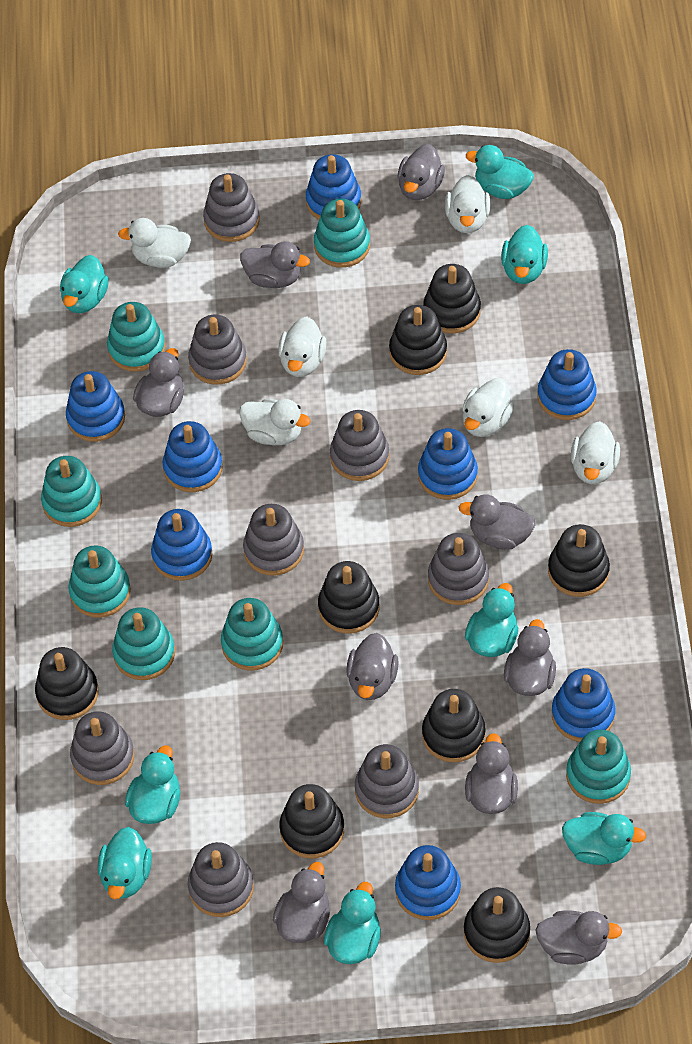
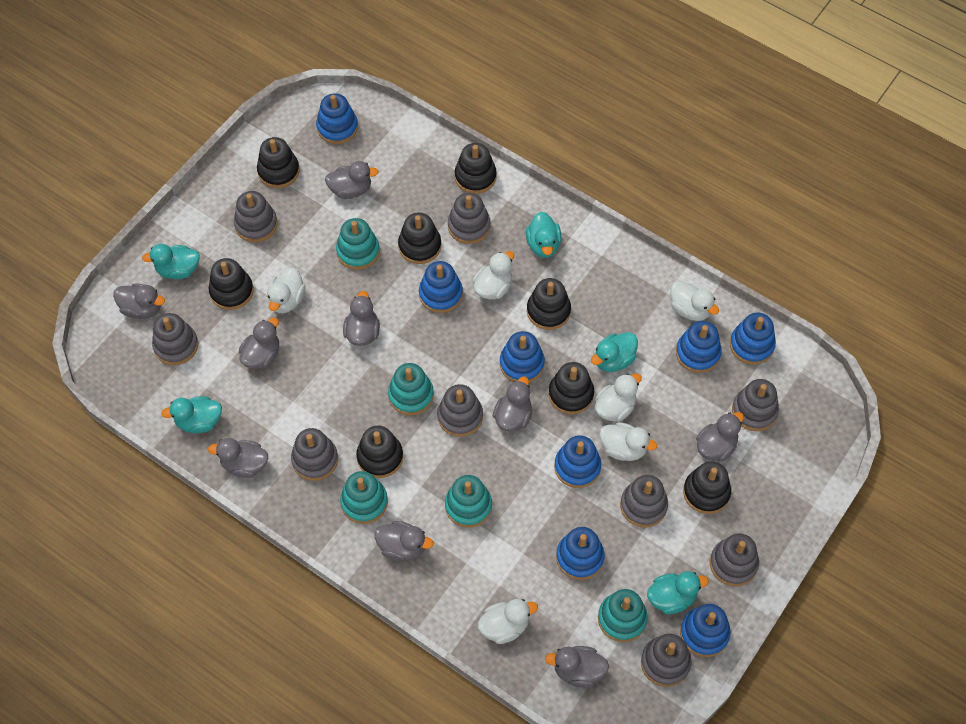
grey stacking toy: 8 -> 9
turquoise duck: 8 -> 5
turquoise stacking toy: 7 -> 5

